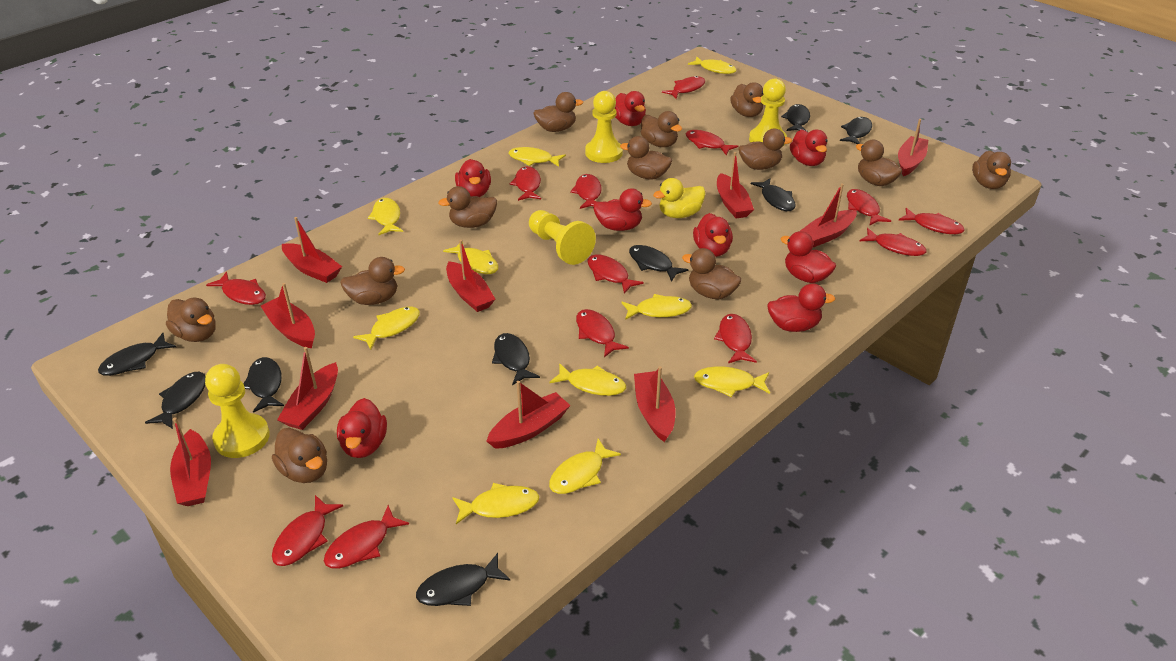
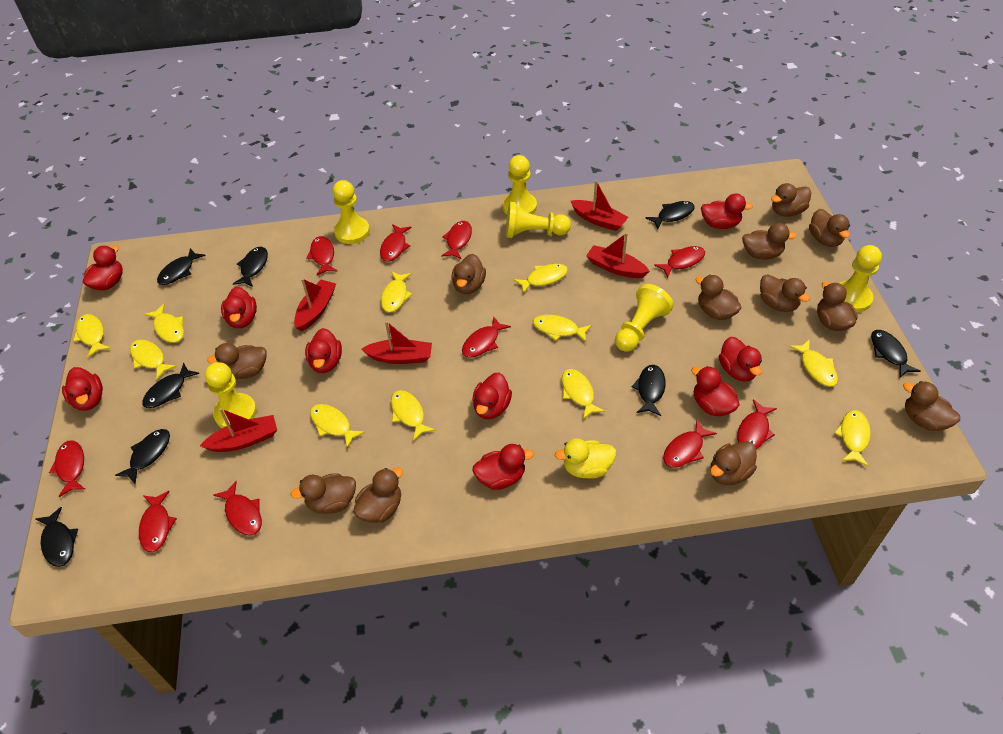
black fish: 9 -> 8
red boat: 10 -> 5
red duck: 8 -> 9
red fish: 13 -> 10
yellow fish: 10 -> 11
yellow pawn: 4 -> 6

